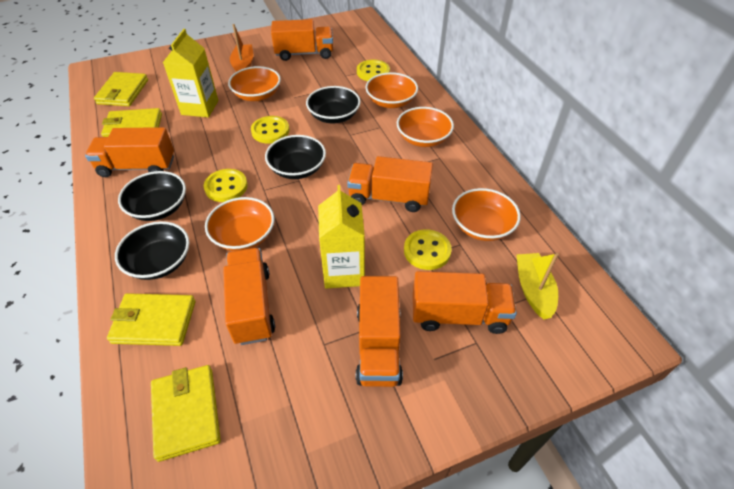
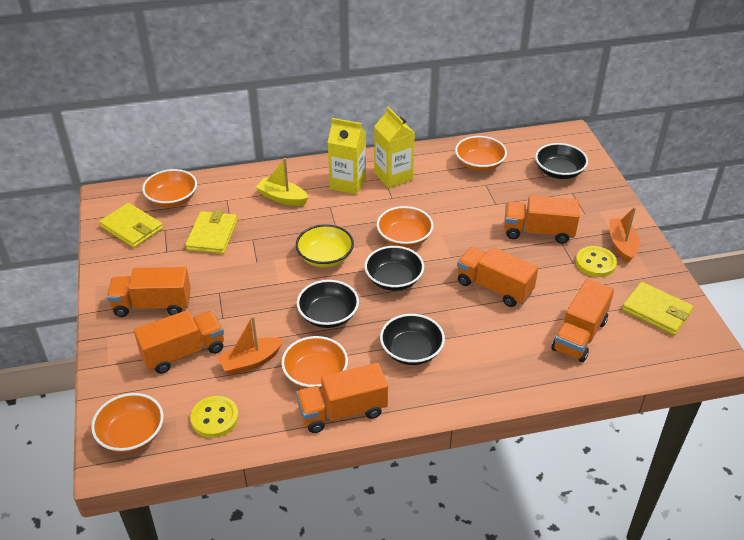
orange boat: 1 -> 2
yellow bowl: 0 -> 1
yellow button: 4 -> 2
yellow wallet: 4 -> 3

